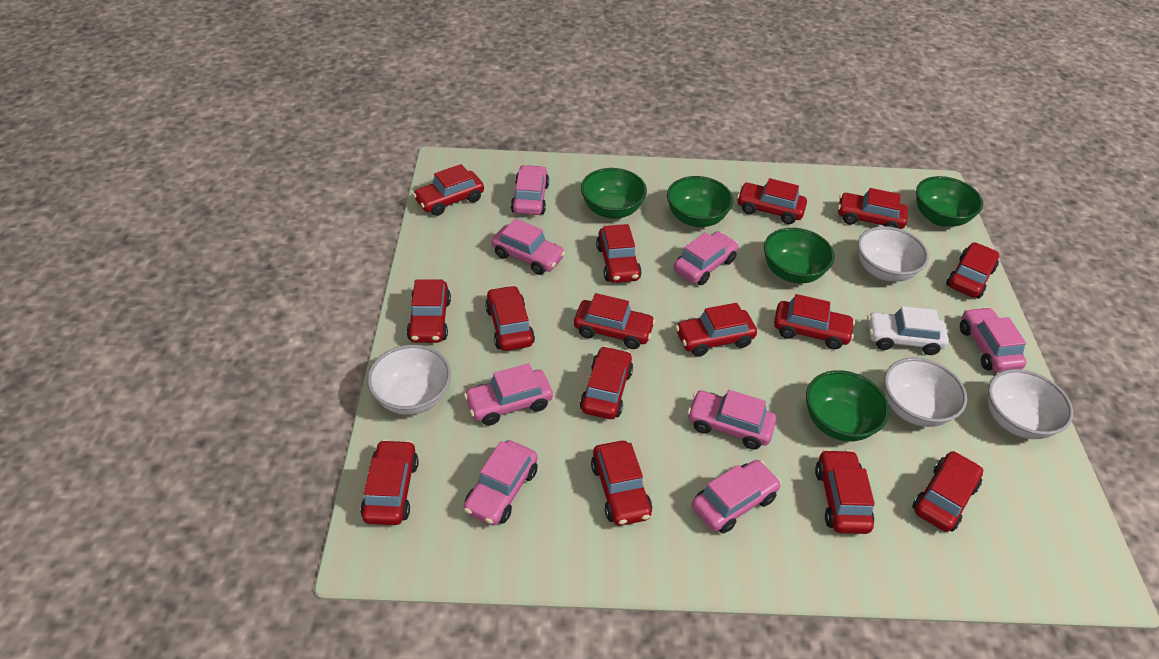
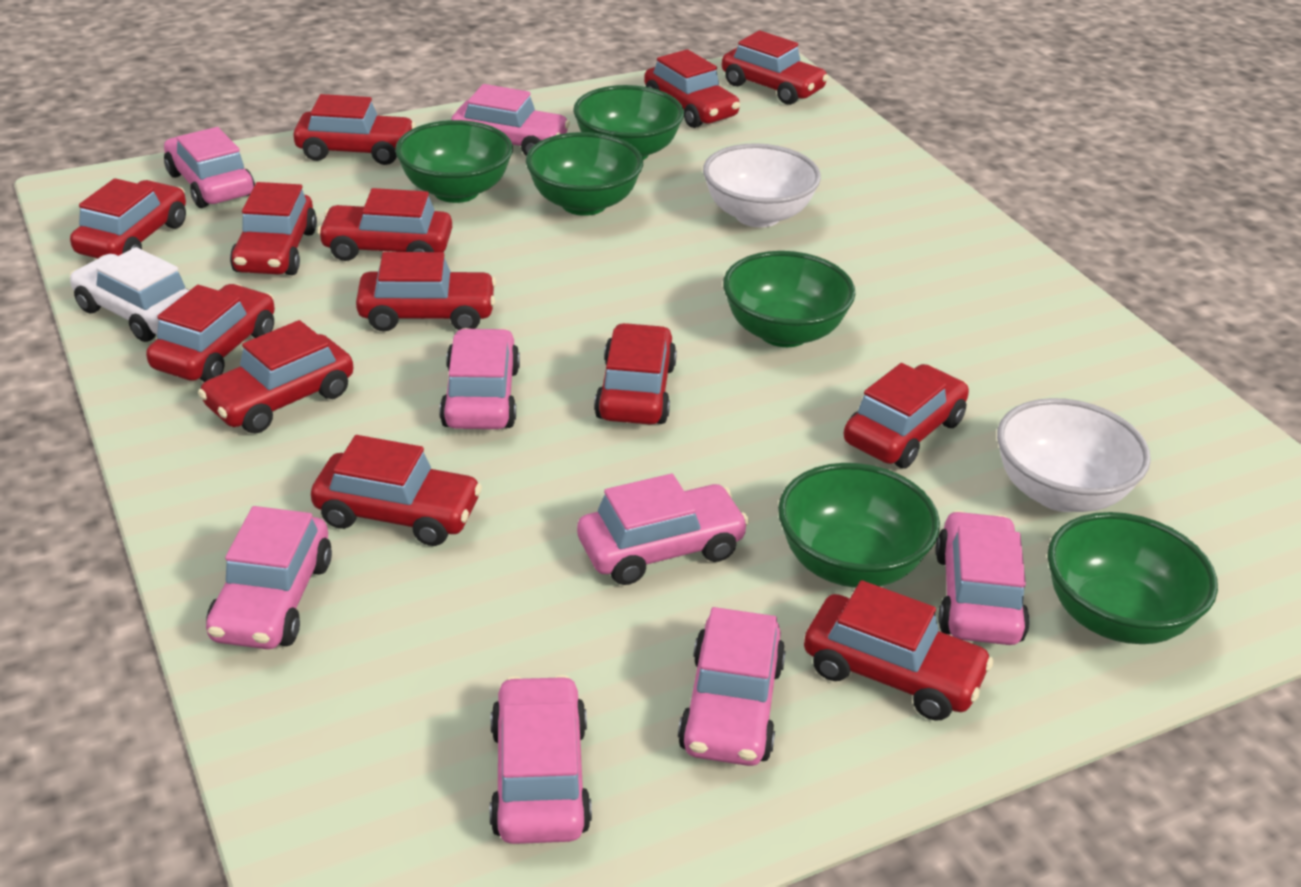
green bowl: 5 -> 6
red car: 15 -> 13
white bowl: 4 -> 2

